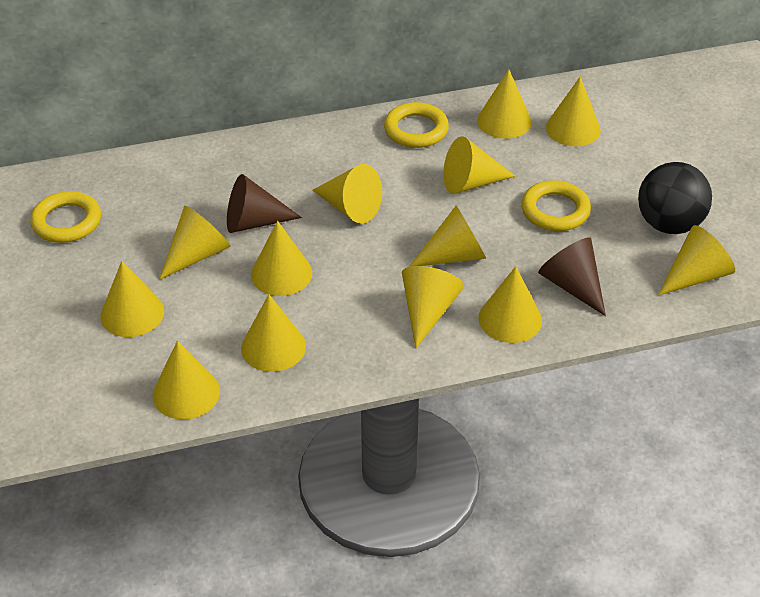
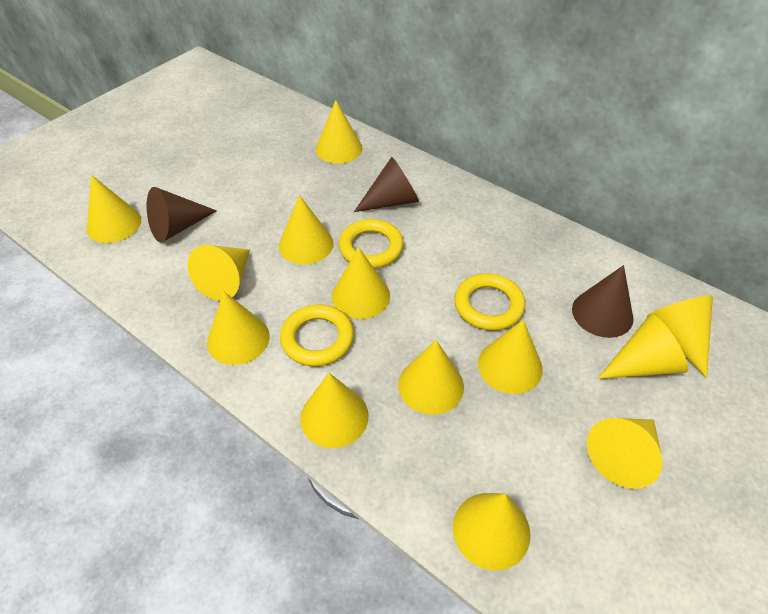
black ball: 1 -> 0
brown cone: 2 -> 3

